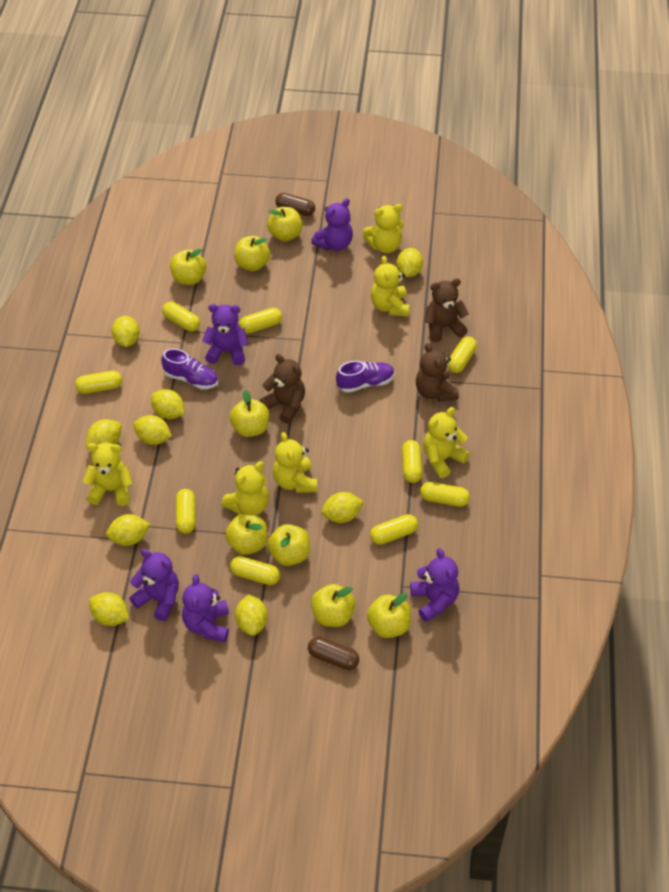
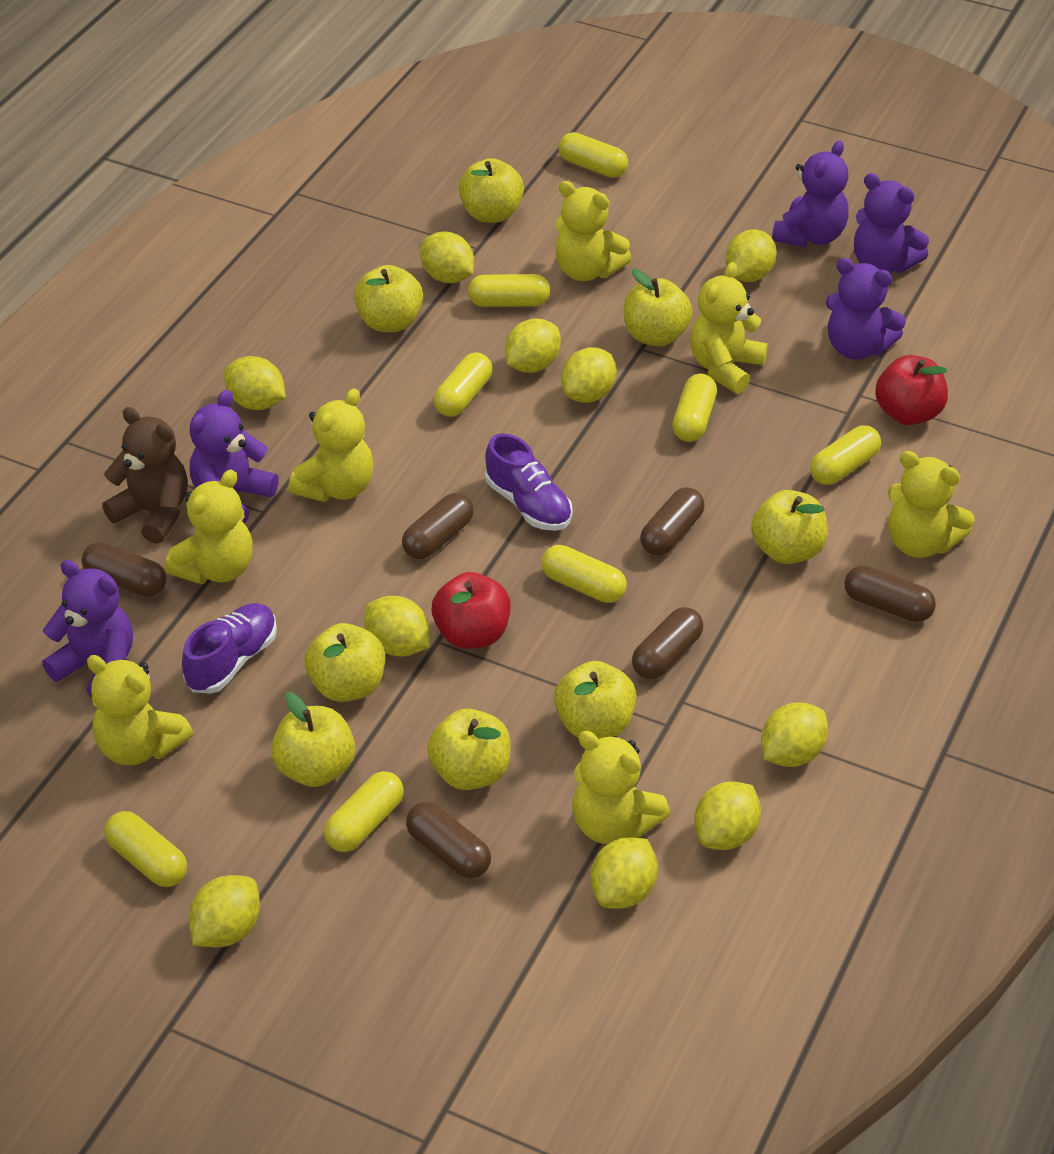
brown capsule: 2 -> 6
brown teddy bear: 3 -> 1
red apple: 0 -> 2
yellow capsule: 9 -> 8
yellow lemon: 9 -> 10
yellow teddy bear: 6 -> 7

